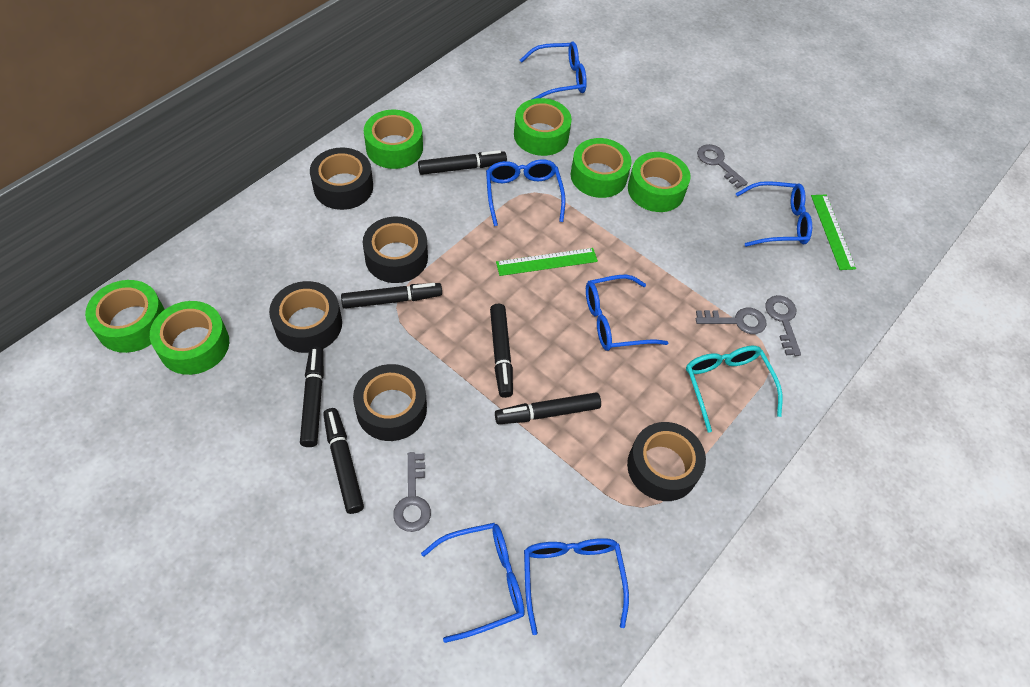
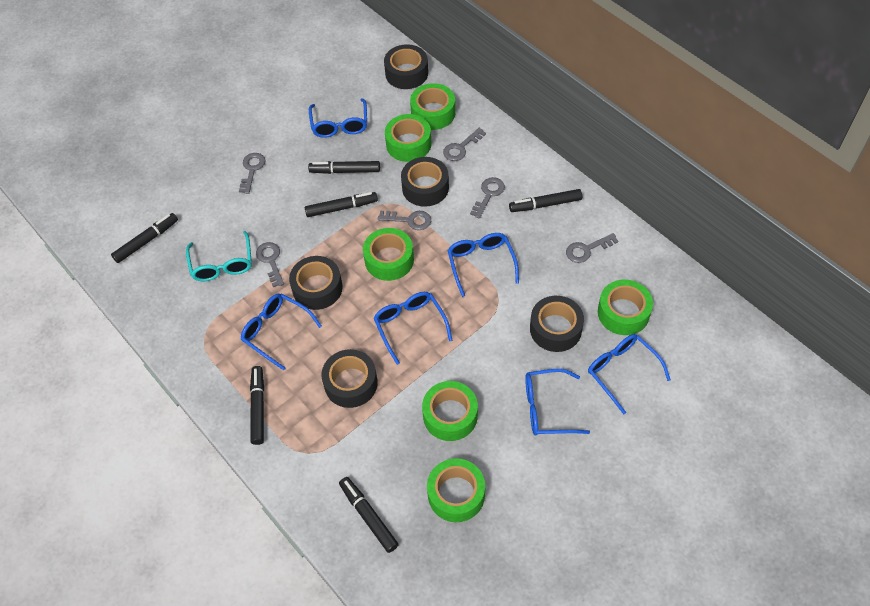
green ruler: 2 -> 0
grey key: 4 -> 6

